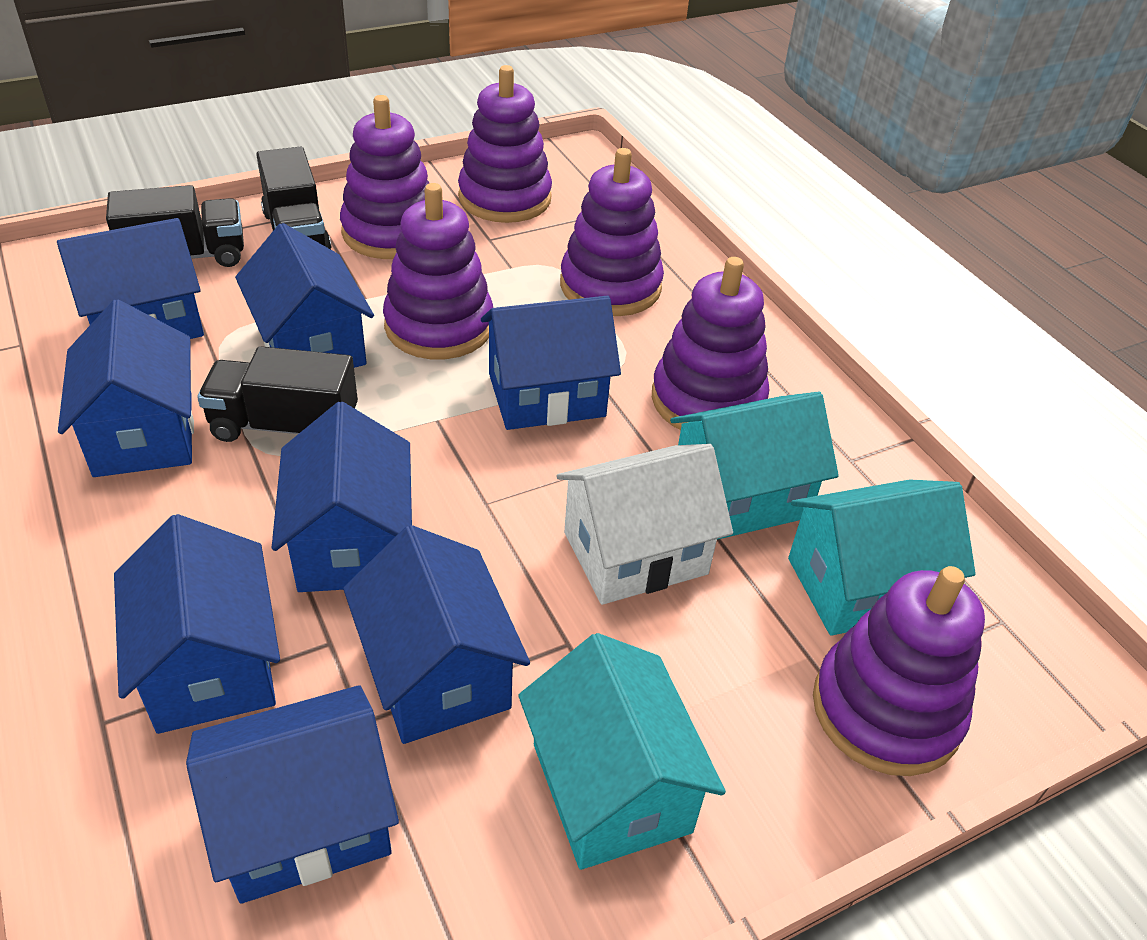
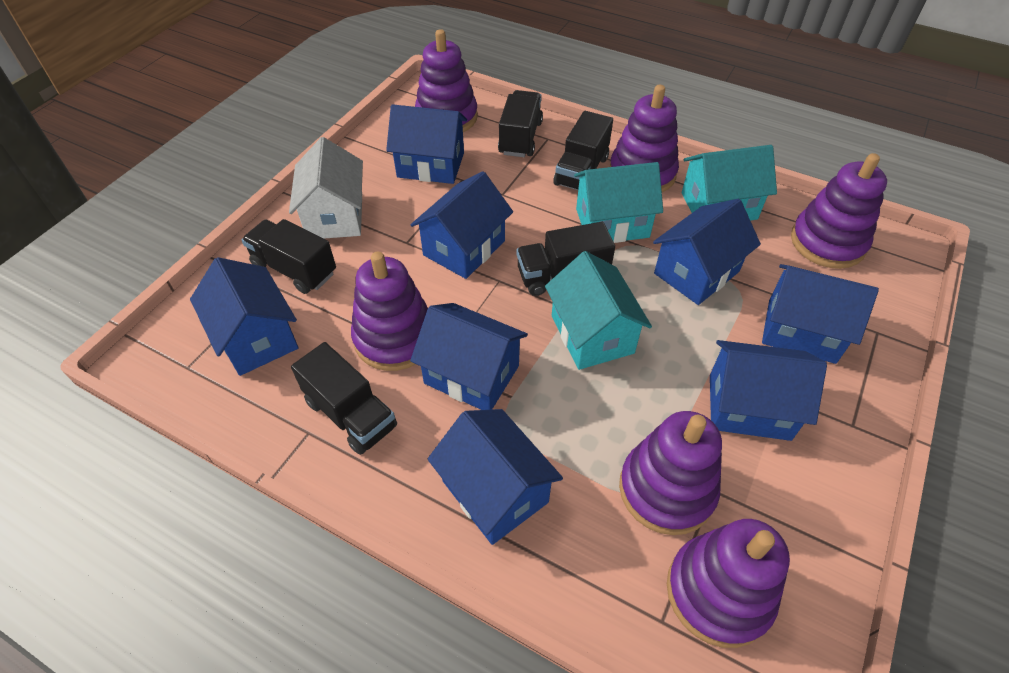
black truck: 3 -> 5

